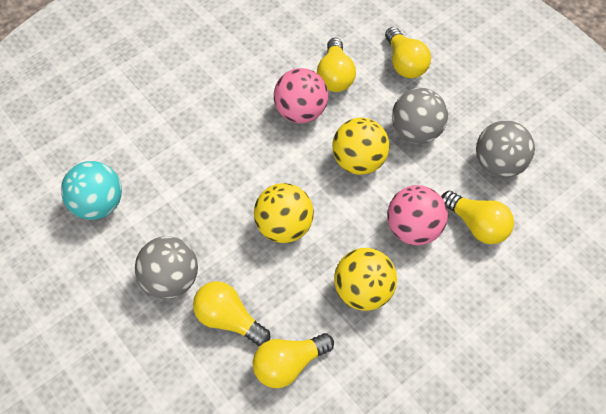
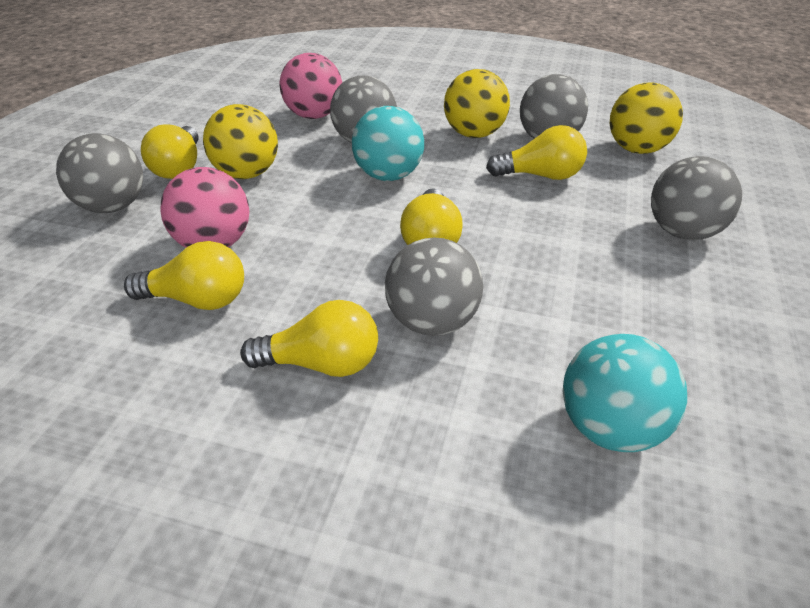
grey ball: 3 -> 5
turquoise ball: 1 -> 2

